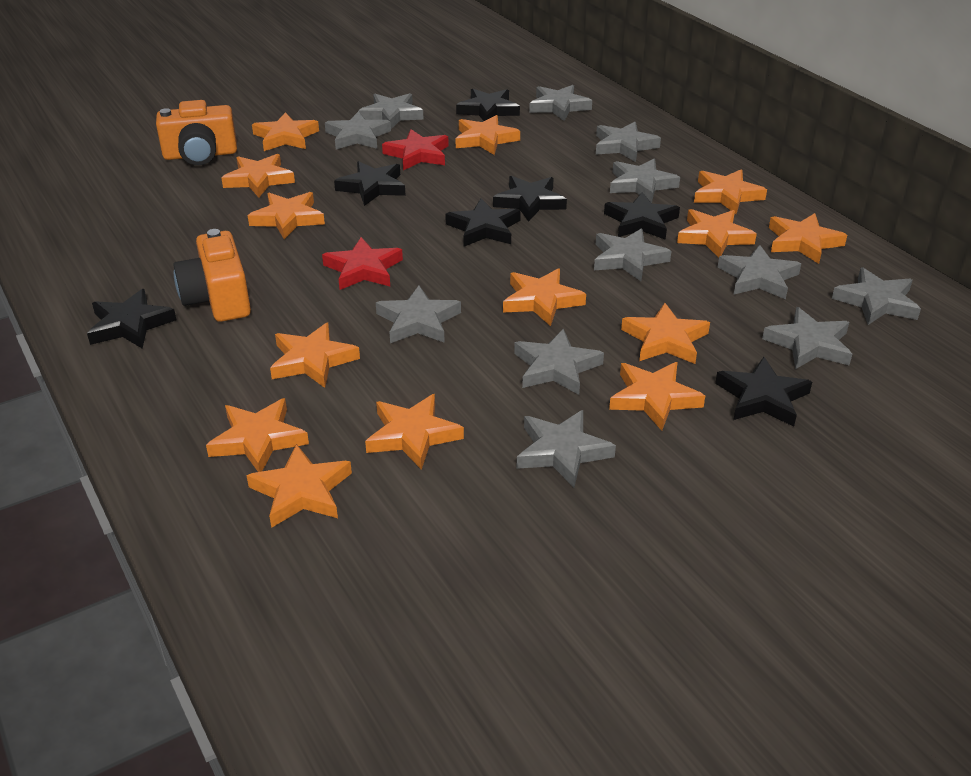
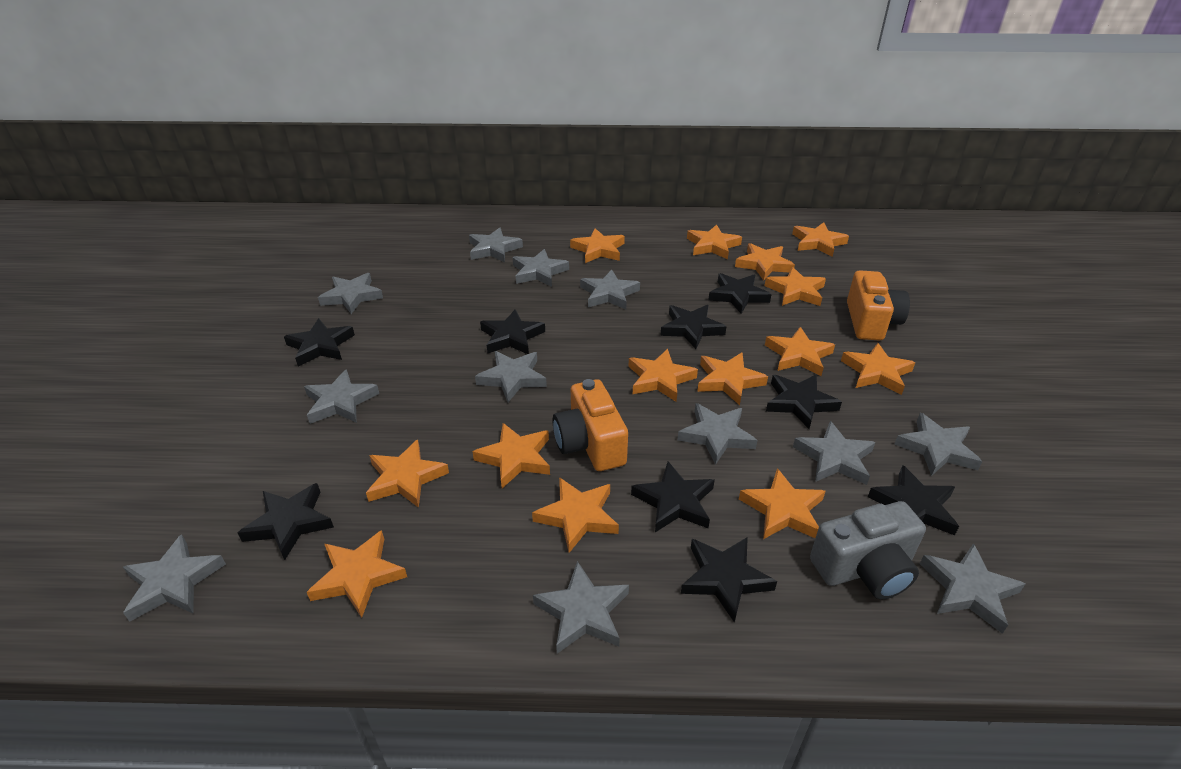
black star: 7 -> 9
grey camera: 0 -> 1
red star: 2 -> 0

